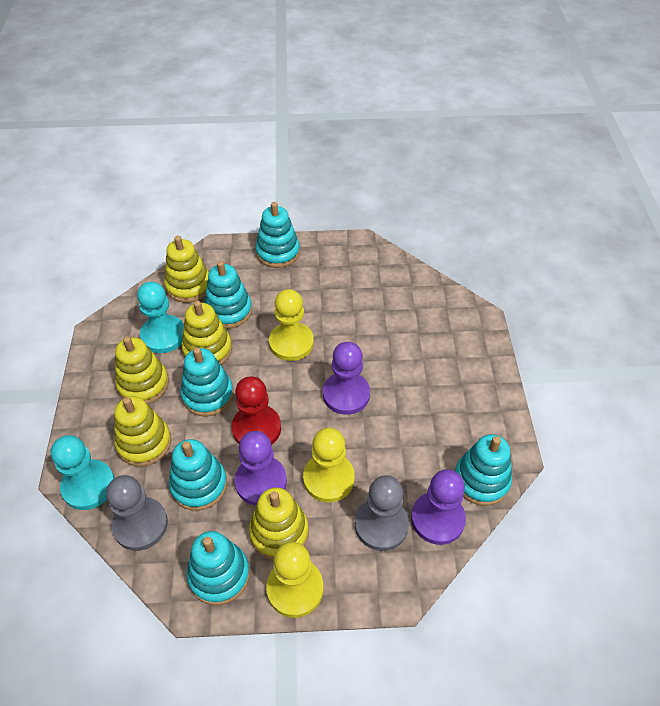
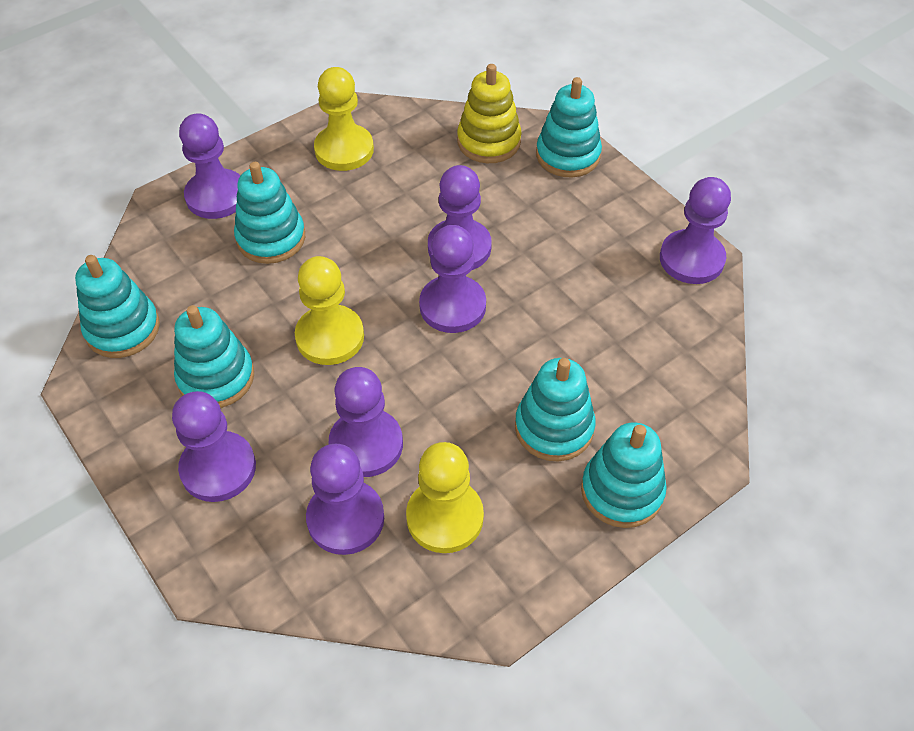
grey pawn: 2 -> 0
purple pawn: 3 -> 7
red pawn: 1 -> 0
turquoise pawn: 2 -> 0
yellow stacking toy: 5 -> 1

